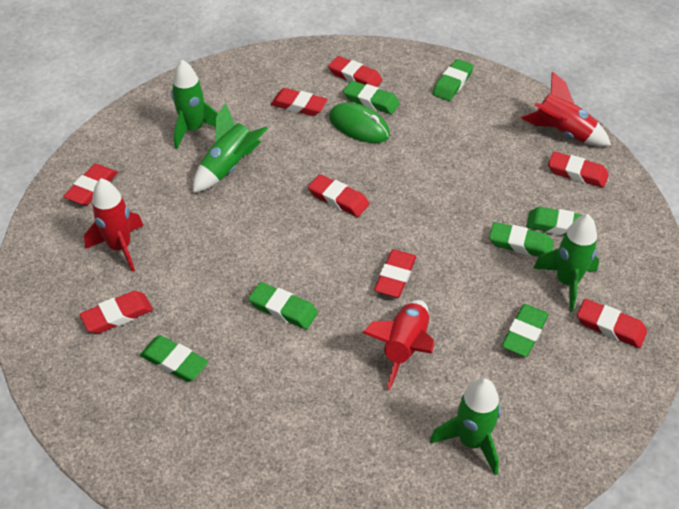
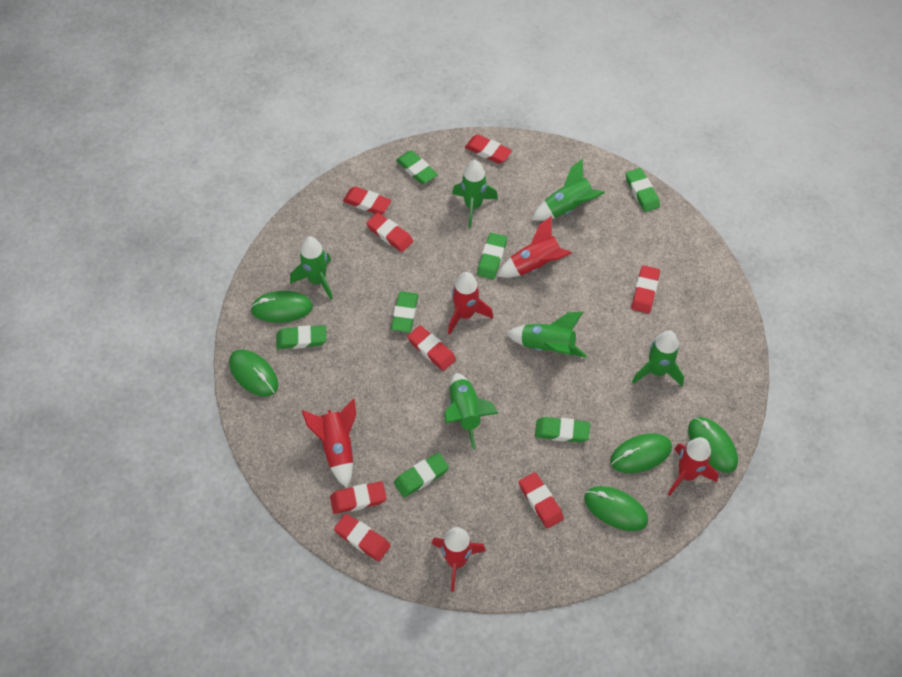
green mouse: 1 -> 5
green rocket: 4 -> 6
red rocket: 3 -> 5

